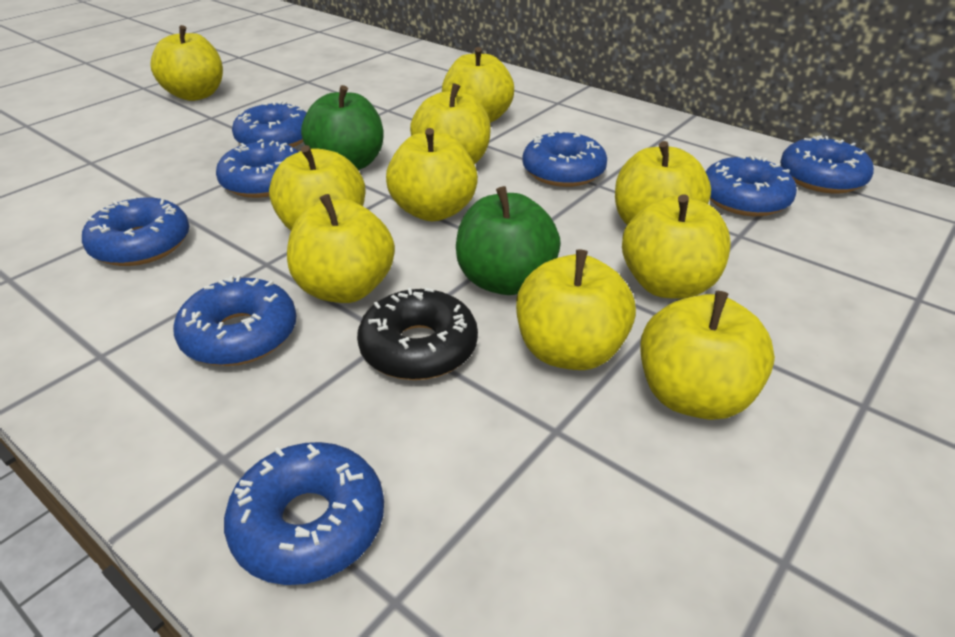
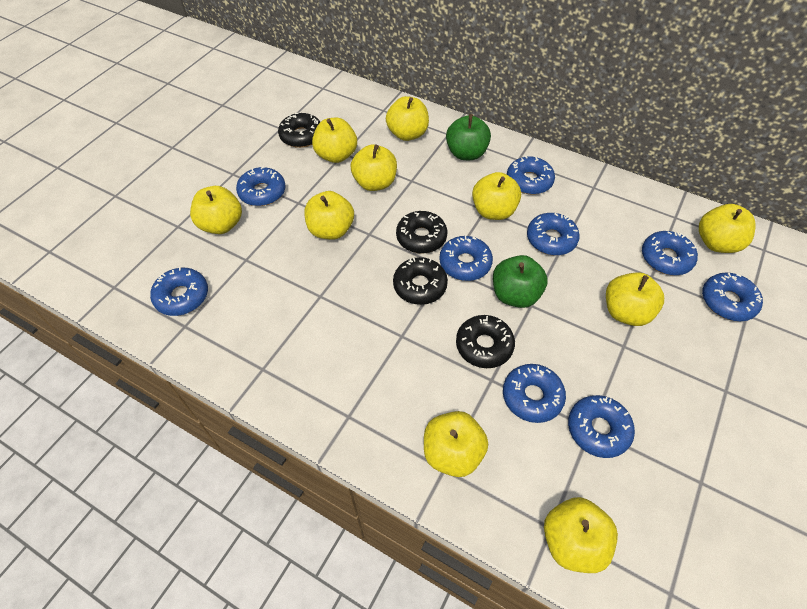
black donut: 1 -> 4
blue donut: 8 -> 9

